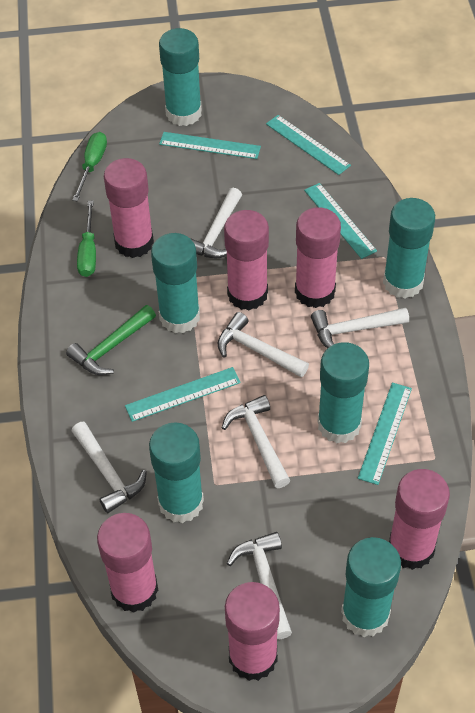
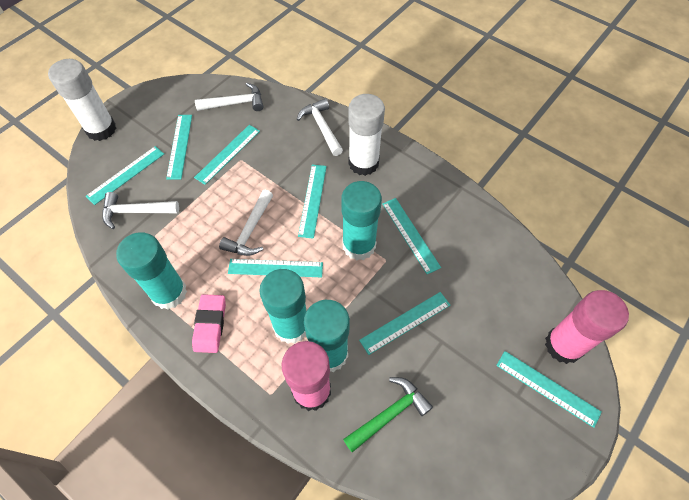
green screwdriver: 2 -> 0
pink eraser: 0 -> 1
pink glue stick: 6 -> 2
turquoise glue stick: 6 -> 4
turquoise ruler: 5 -> 8
white glue stick: 0 -> 2
white hammer: 6 -> 4

